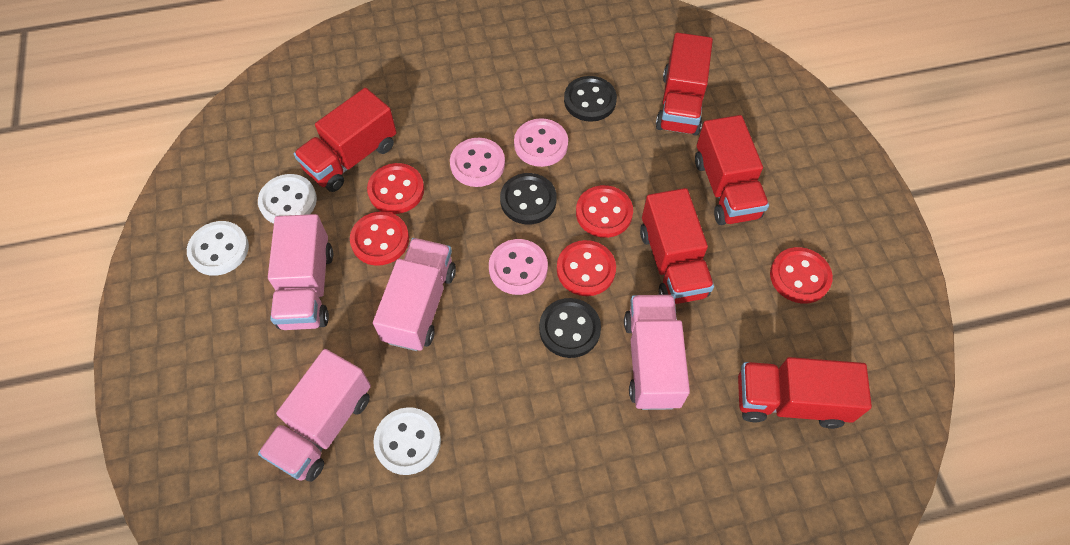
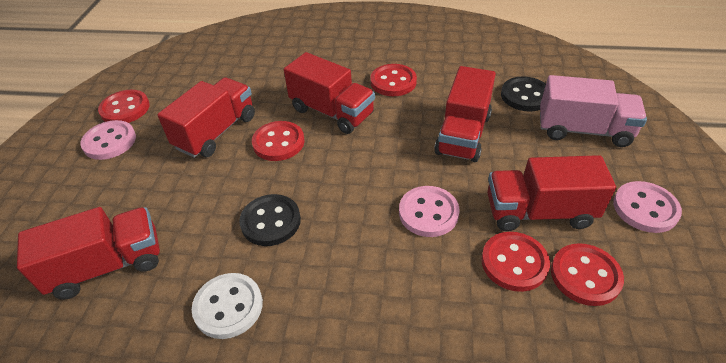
black button: 3 -> 2
pink truck: 4 -> 1
white button: 3 -> 1

